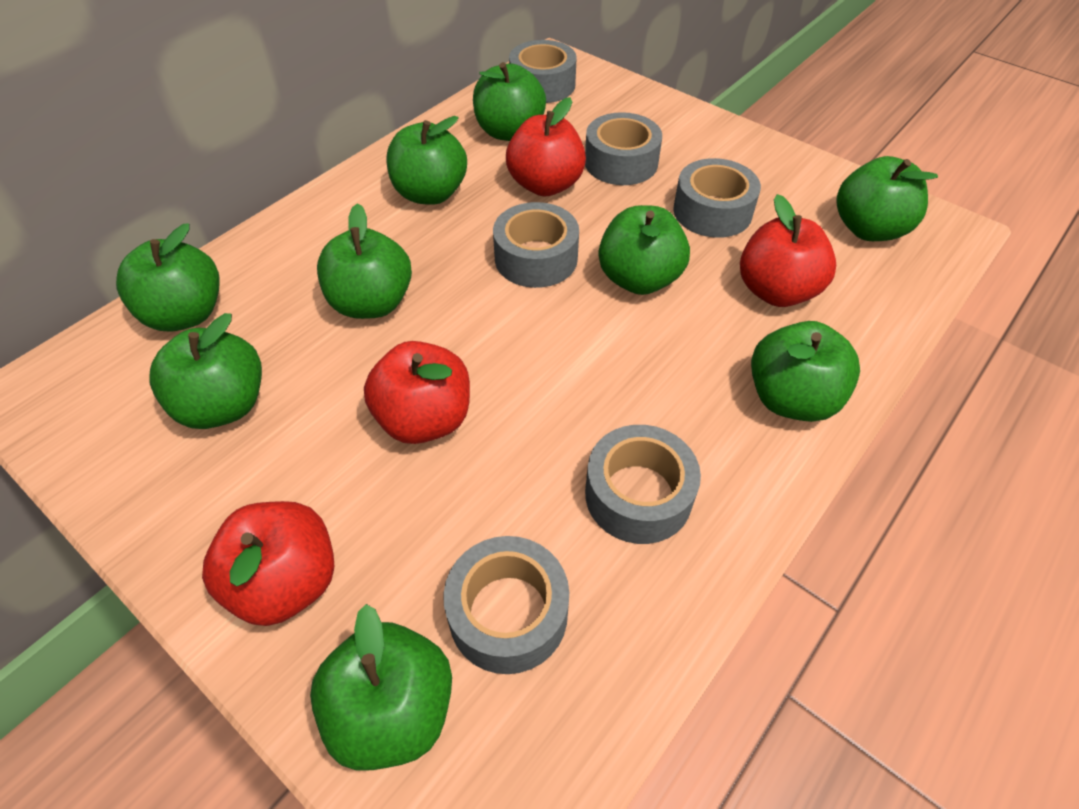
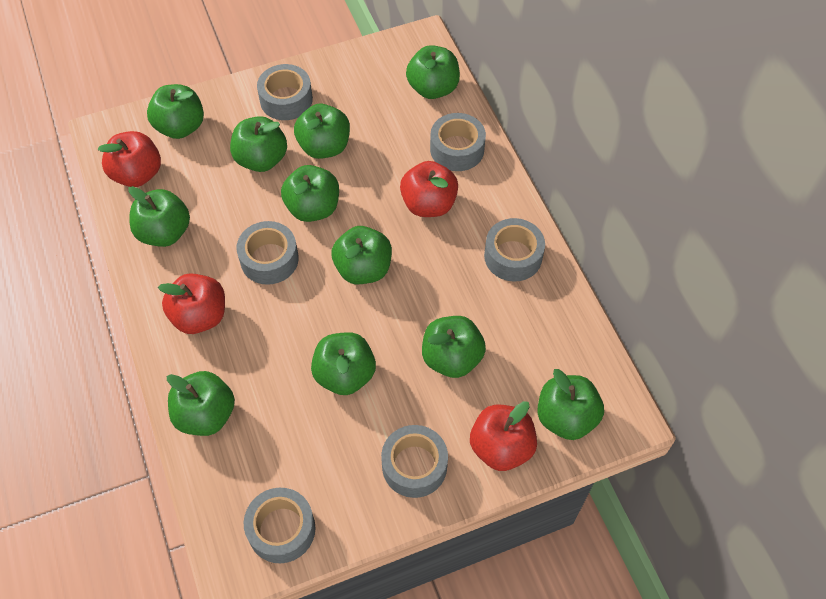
green apple: 9 -> 11

